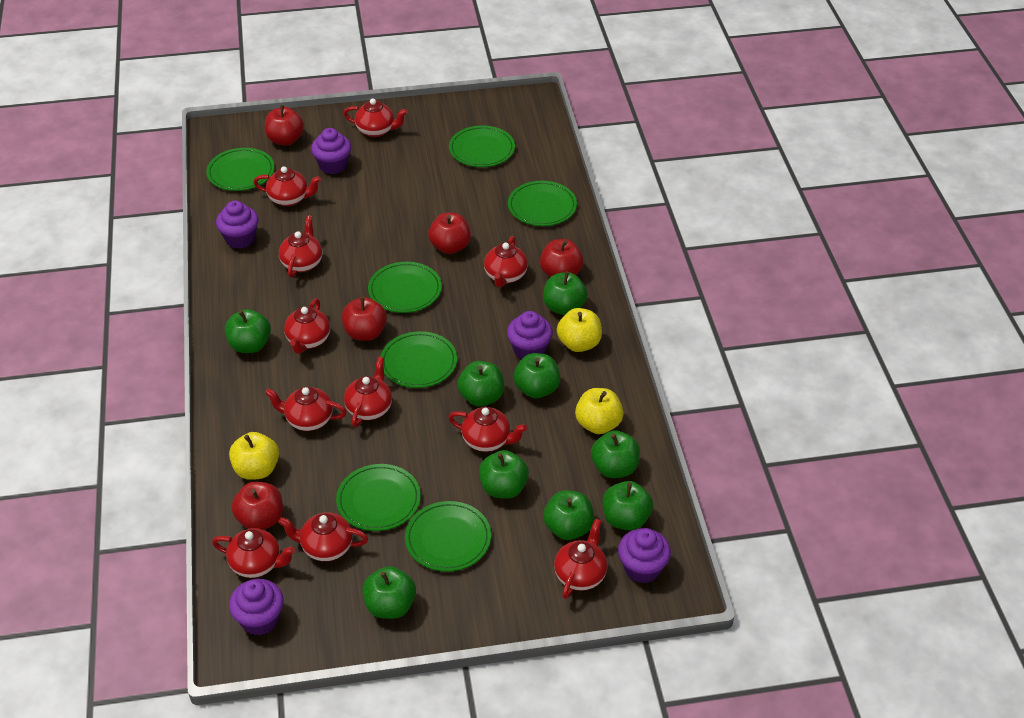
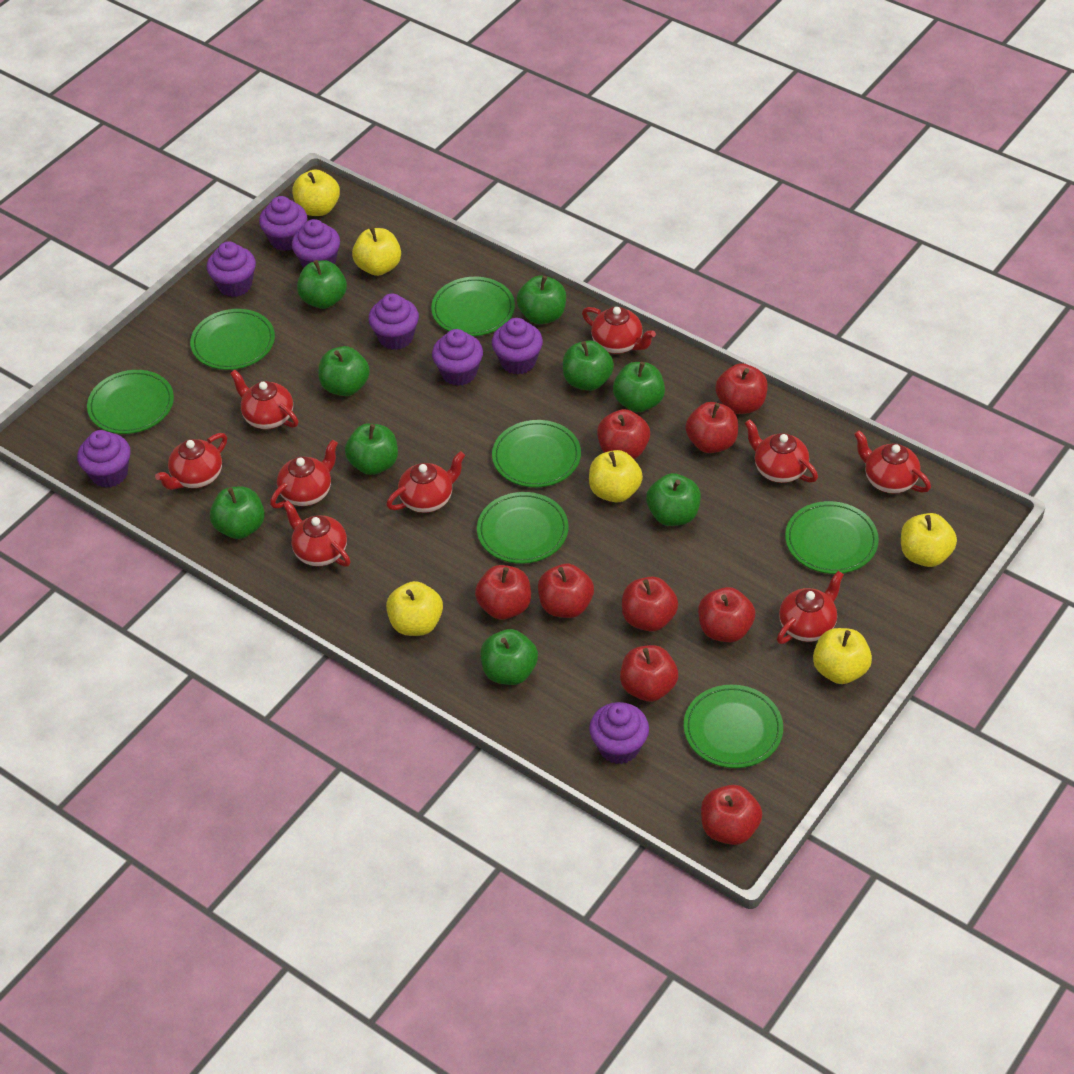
purple cupcake: 5 -> 8
red apple: 5 -> 9
red teapot: 11 -> 9
yellow apple: 3 -> 6

